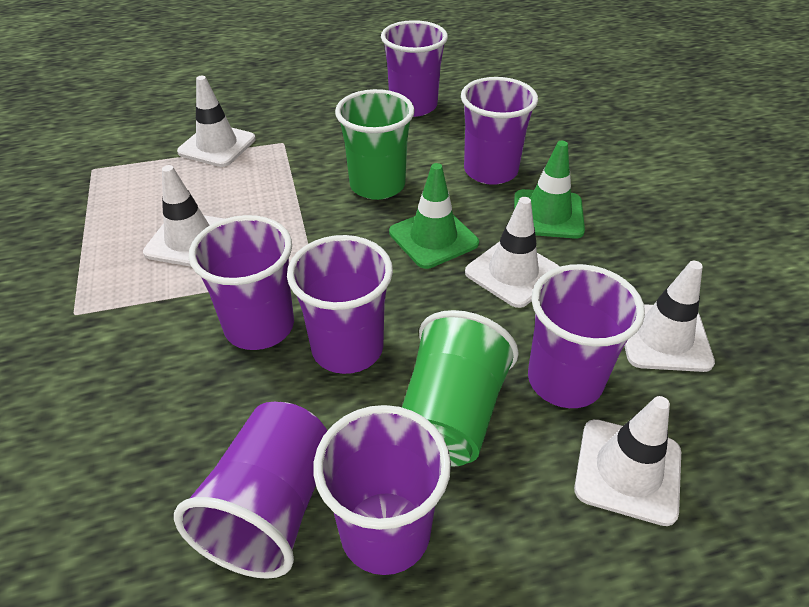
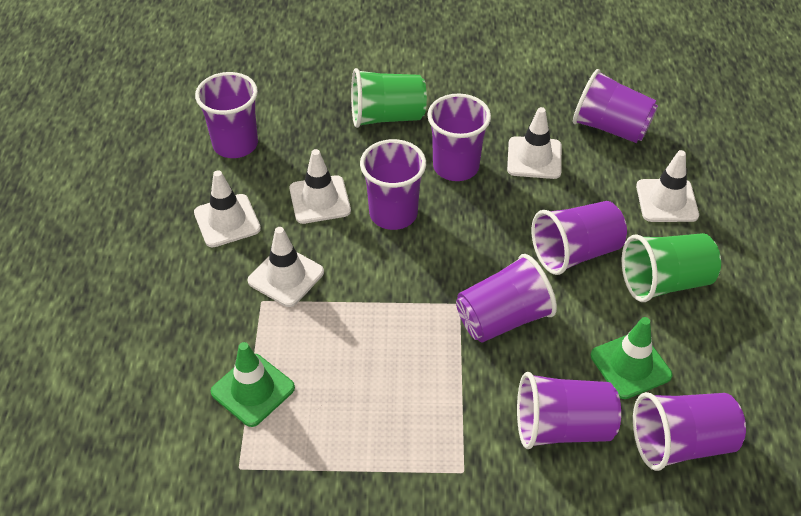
purple cup: 7 -> 8

